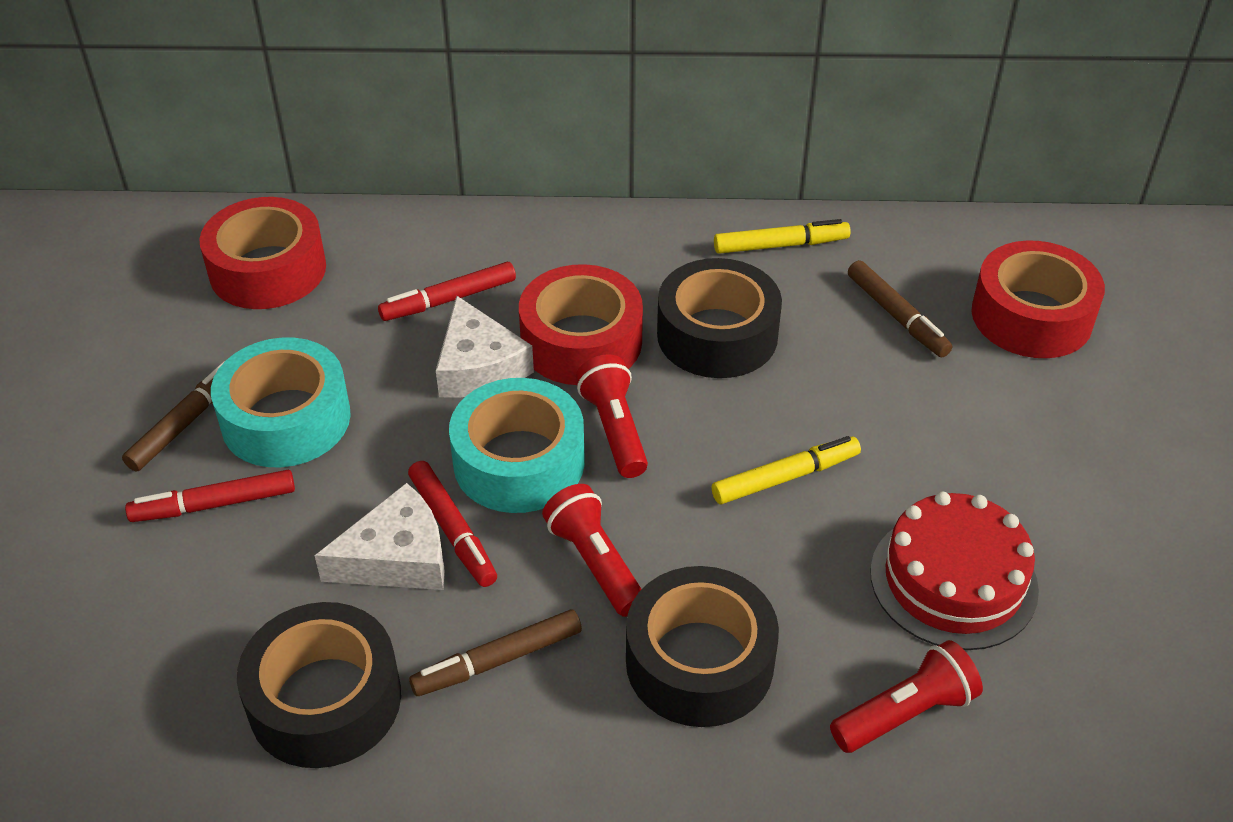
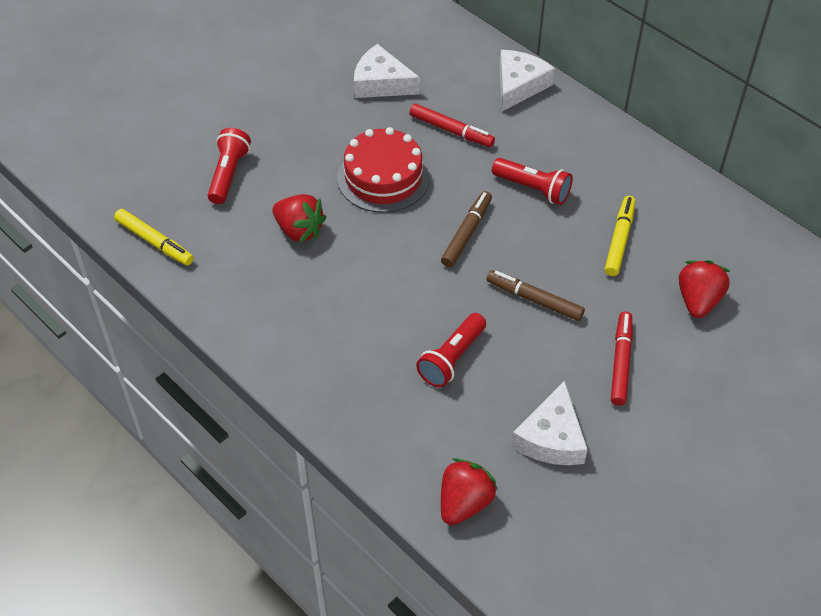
black tape: 3 -> 0
brown marker: 3 -> 2
red marker: 3 -> 2
red strawberry: 0 -> 3
red tape: 3 -> 0
turquoise tape: 2 -> 0
white cheese: 2 -> 3

